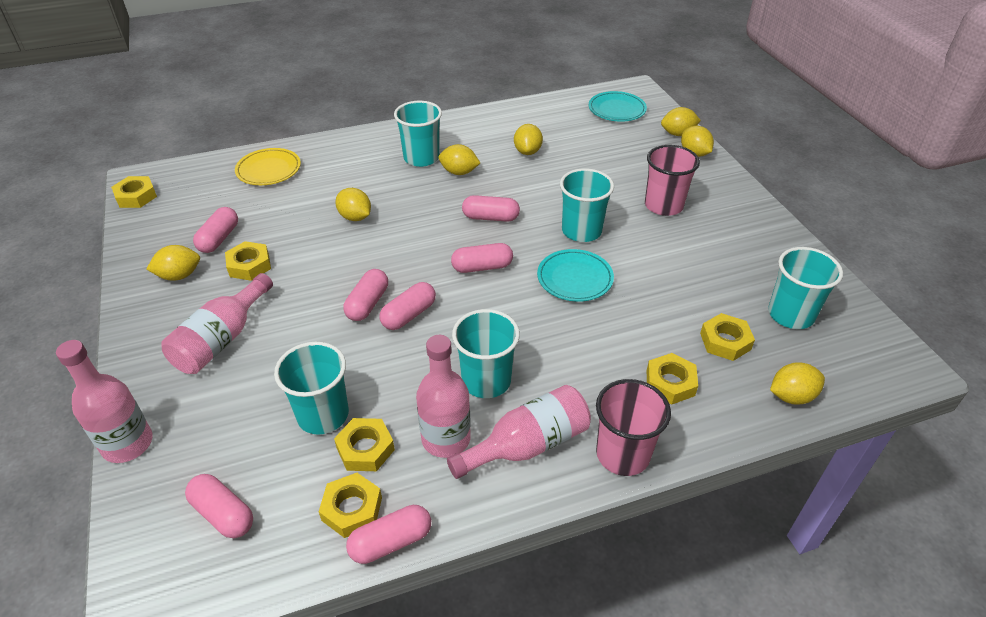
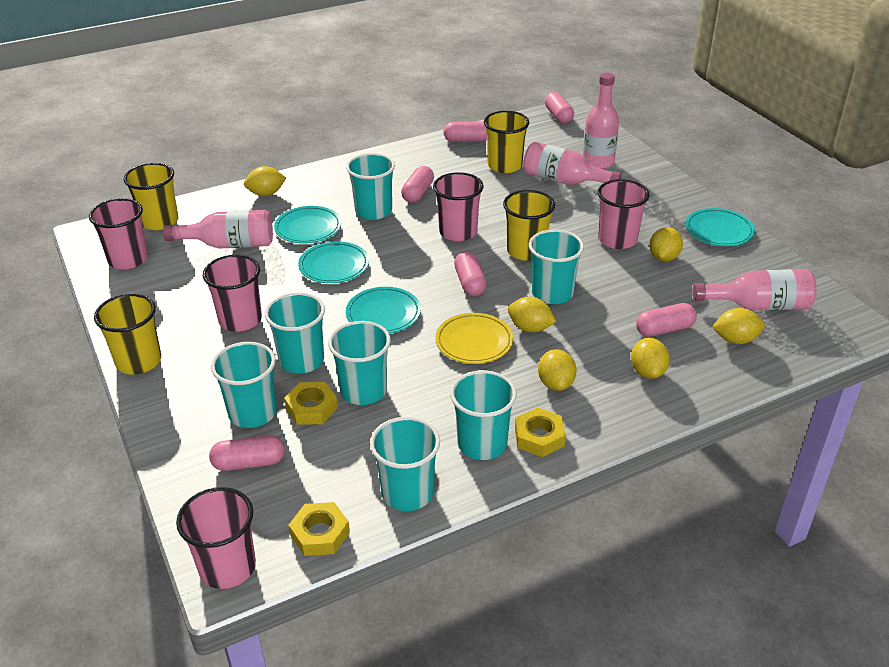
pink capsule: 7 -> 6
pink cup: 2 -> 5
turquoise cup: 5 -> 7
turquoise plate: 2 -> 4
yellow cup: 0 -> 4
yellow lemon: 7 -> 6
yellow nut: 6 -> 3

